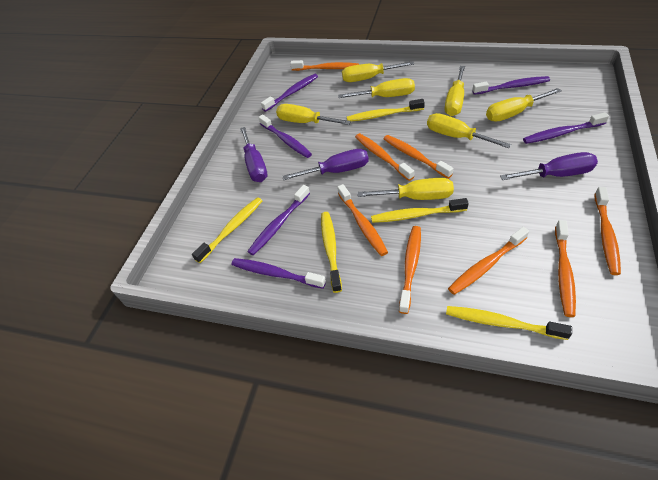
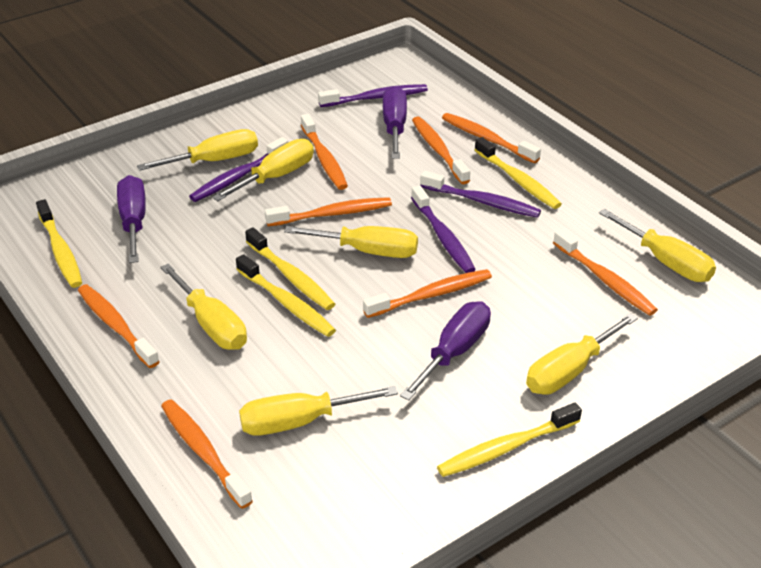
purple toothbrush: 6 -> 4

